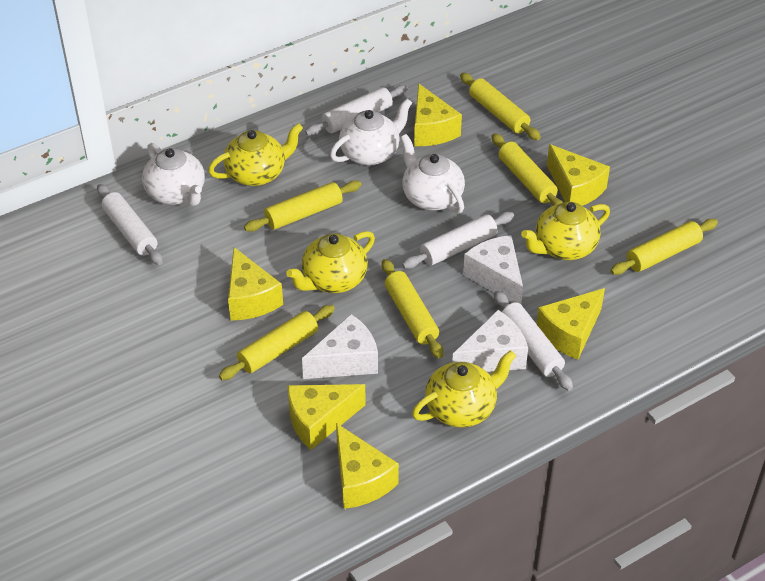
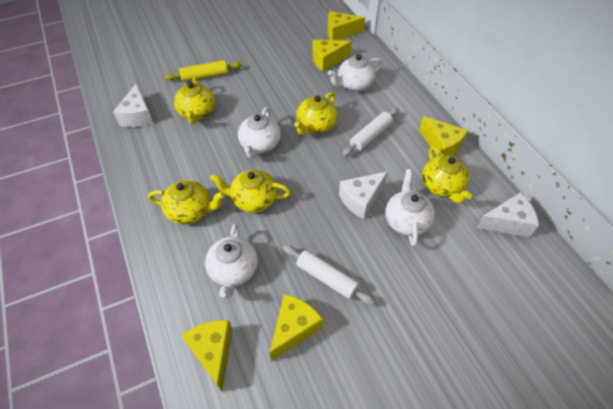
white rolling pin: 4 -> 2
white teapot: 3 -> 4
yellow cheese: 6 -> 5
yellow rolling pin: 6 -> 1
yellow teapot: 4 -> 5

